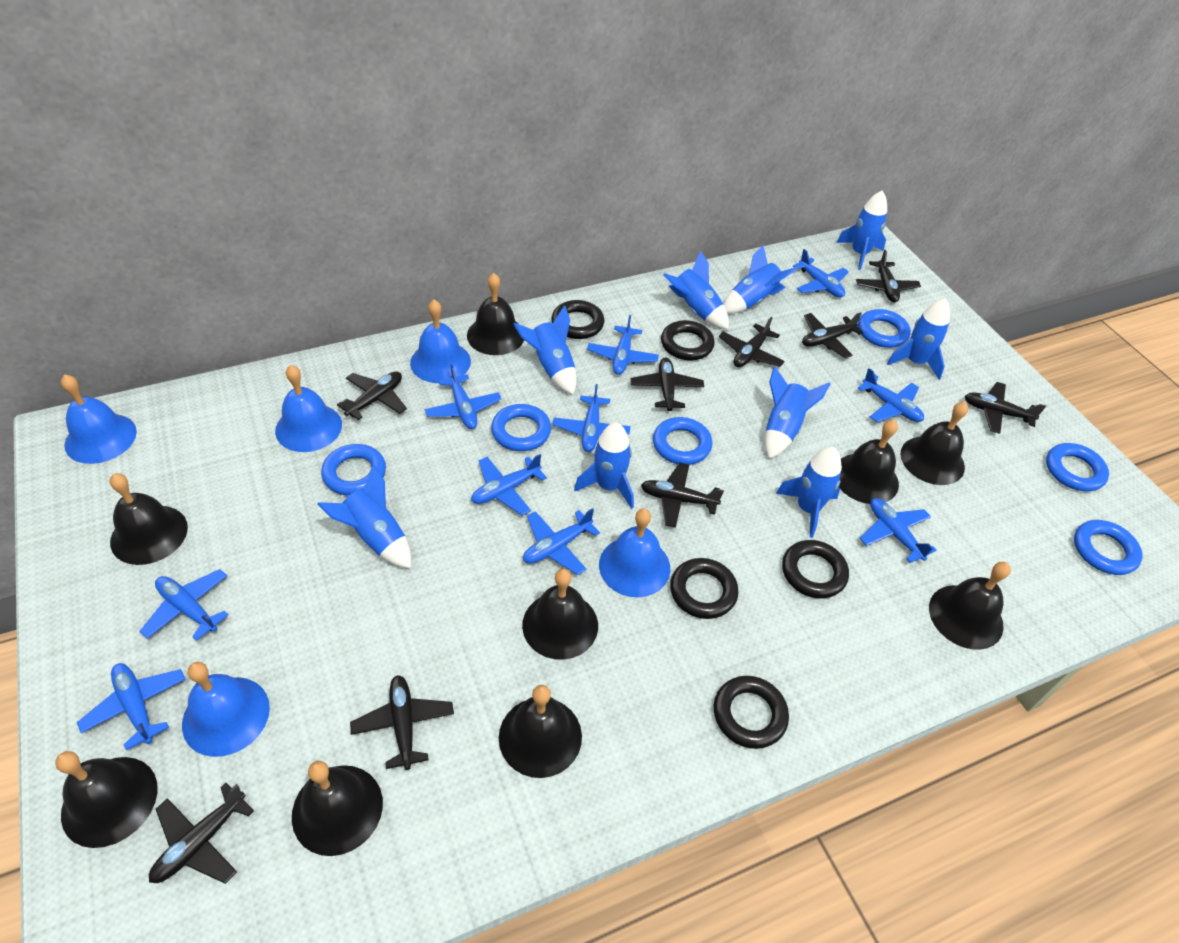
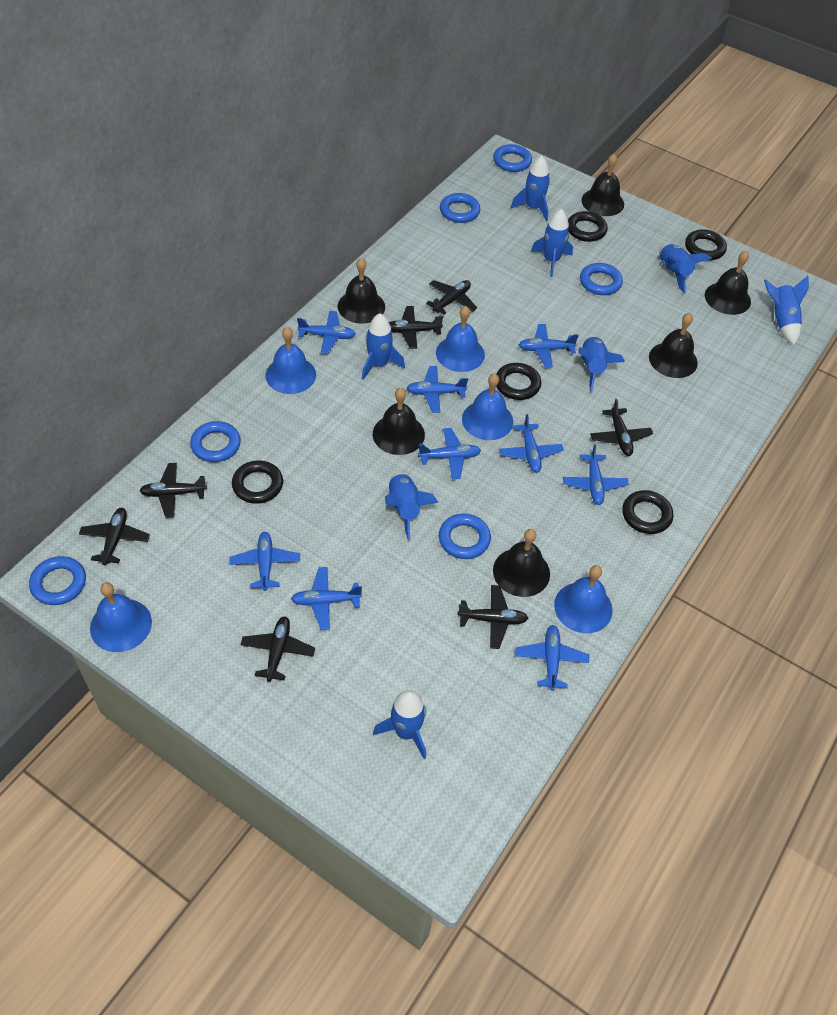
black bell: 9 -> 6
black plane: 9 -> 7
blue plane: 10 -> 9
blue rocket: 9 -> 8

